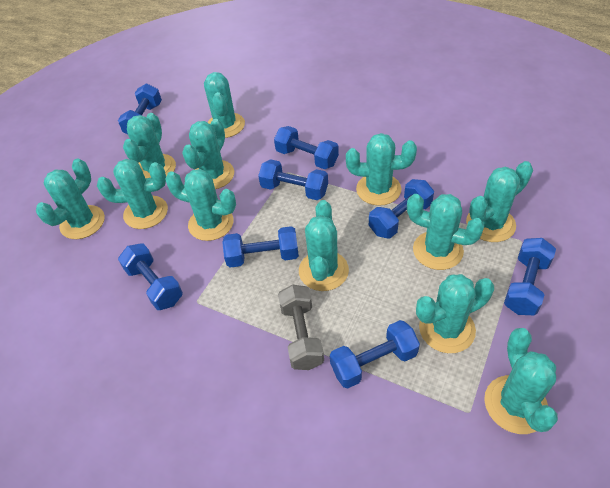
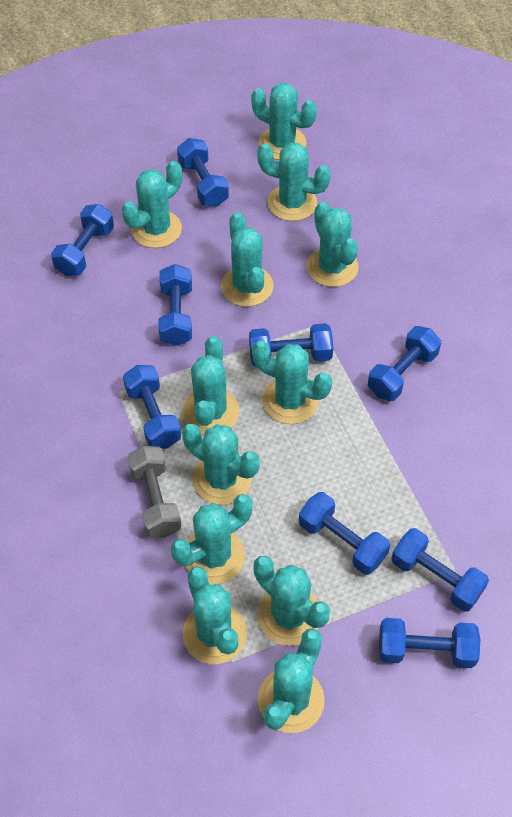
blue dumbbell: 8 -> 9

